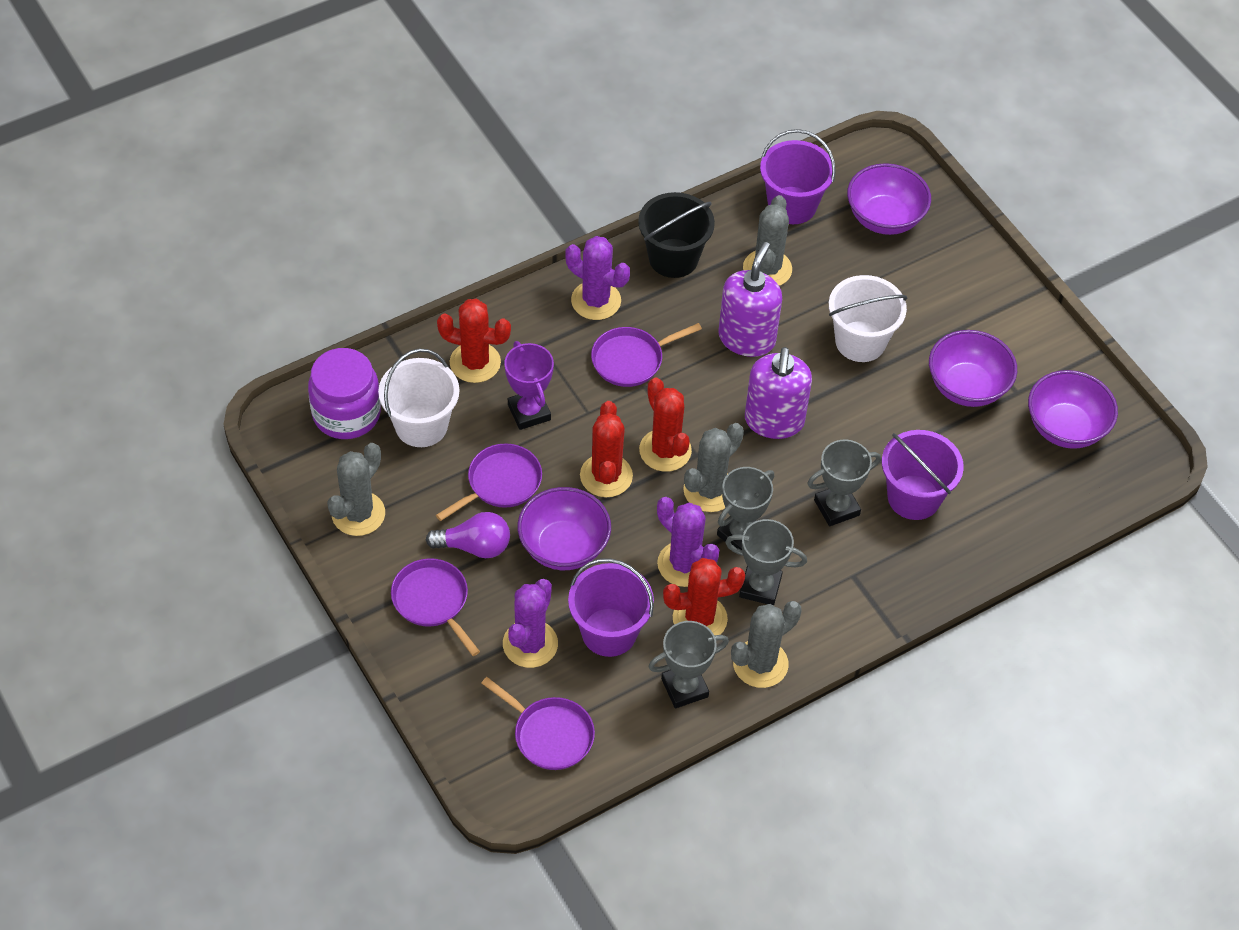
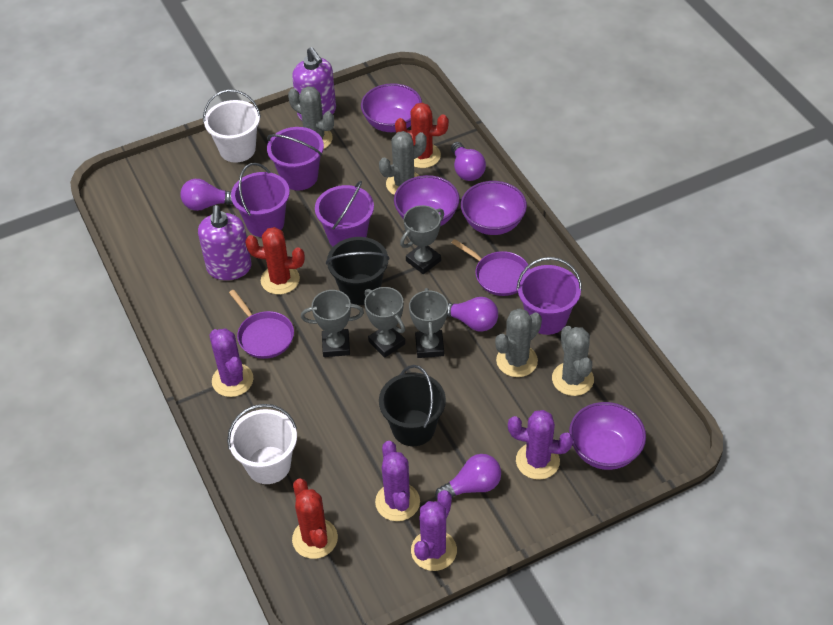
black bucket: 1 -> 2
purple bucket: 3 -> 4
purple cactus: 3 -> 4
purple jar: 1 -> 0
purple light bulb: 1 -> 4
purple pan: 4 -> 2
purple trophy: 1 -> 0
red cactus: 4 -> 3

